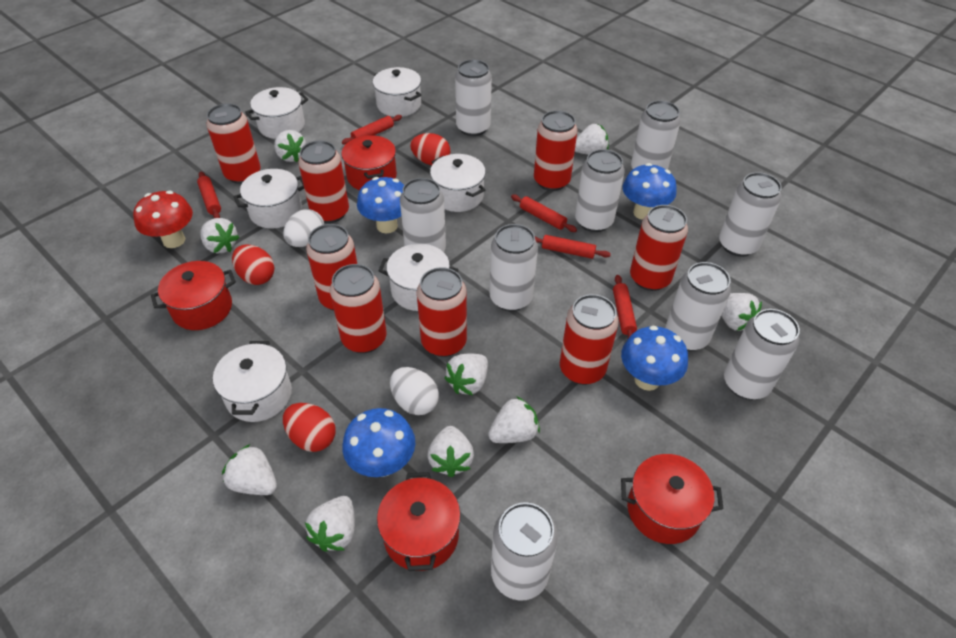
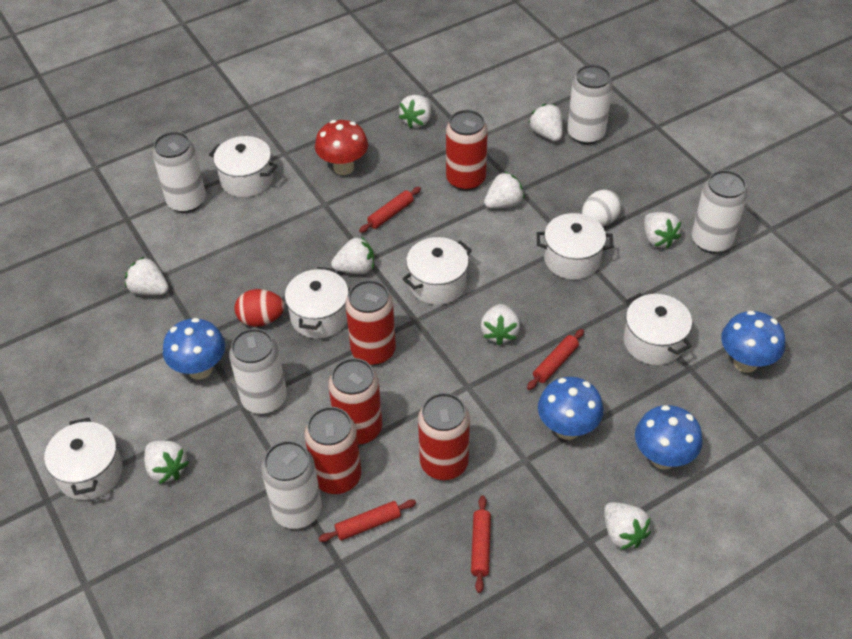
red can: 8 -> 5
red egg: 3 -> 1
red pot: 4 -> 0
red rolling pin: 5 -> 4
white can: 9 -> 5
white egg: 2 -> 1

